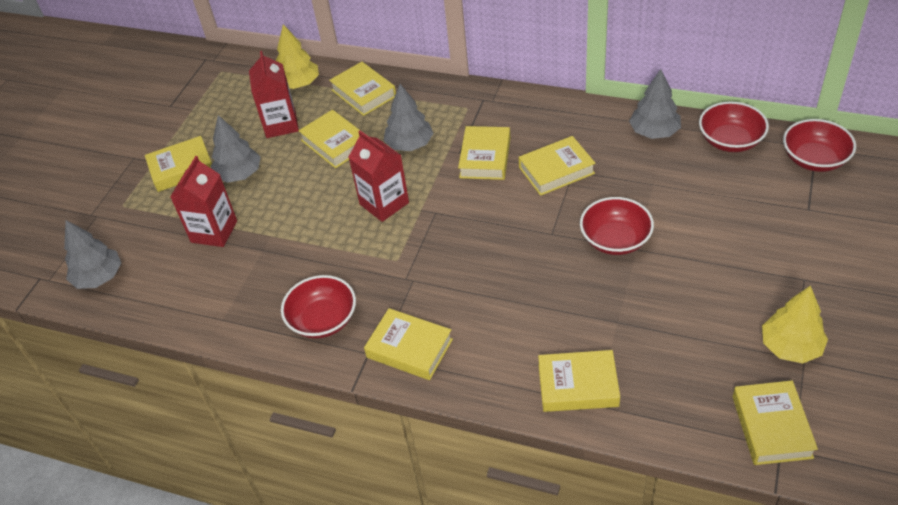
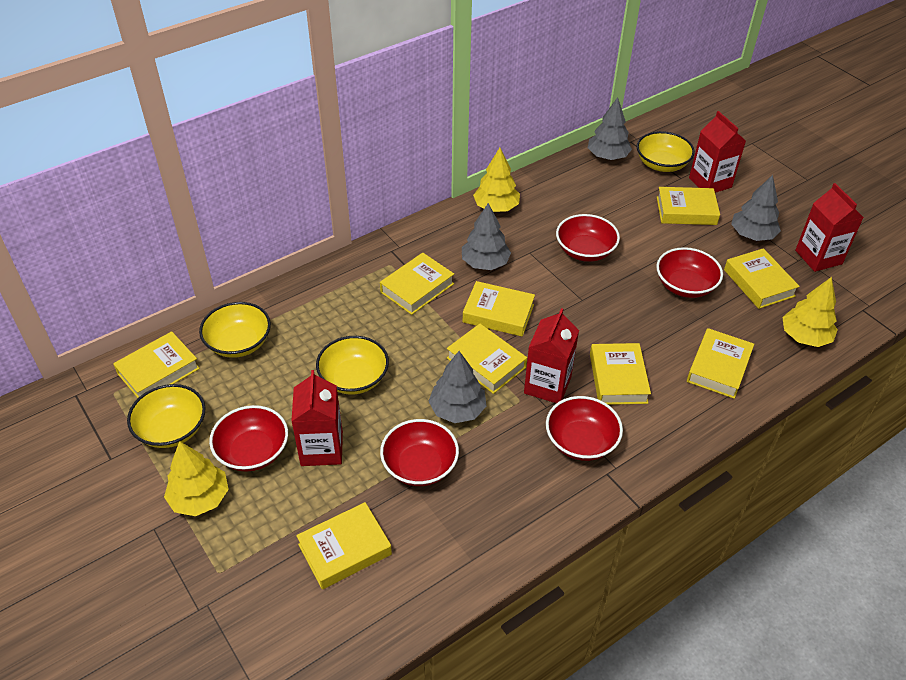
red bowl: 4 -> 5
red carton: 3 -> 4
yellow book: 8 -> 9
yellow bowl: 0 -> 4
yellow tree: 2 -> 3

